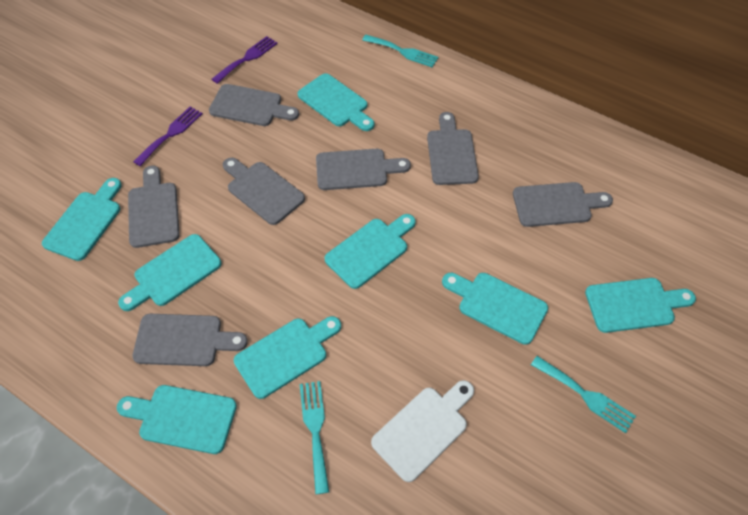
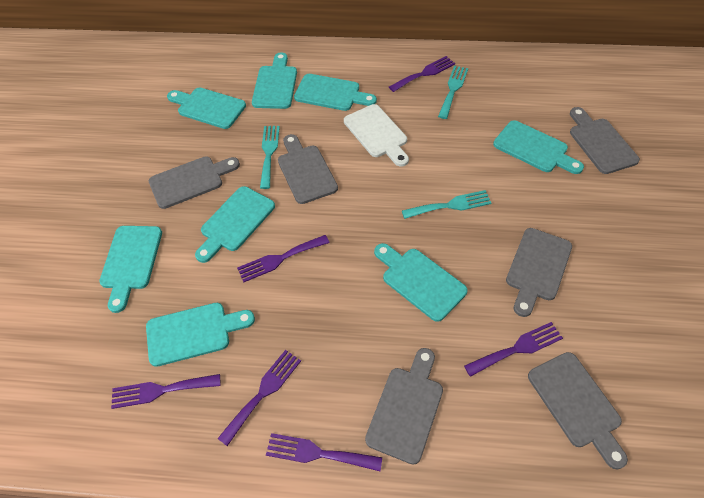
grey cutting board: 7 -> 6
purple fork: 2 -> 6

